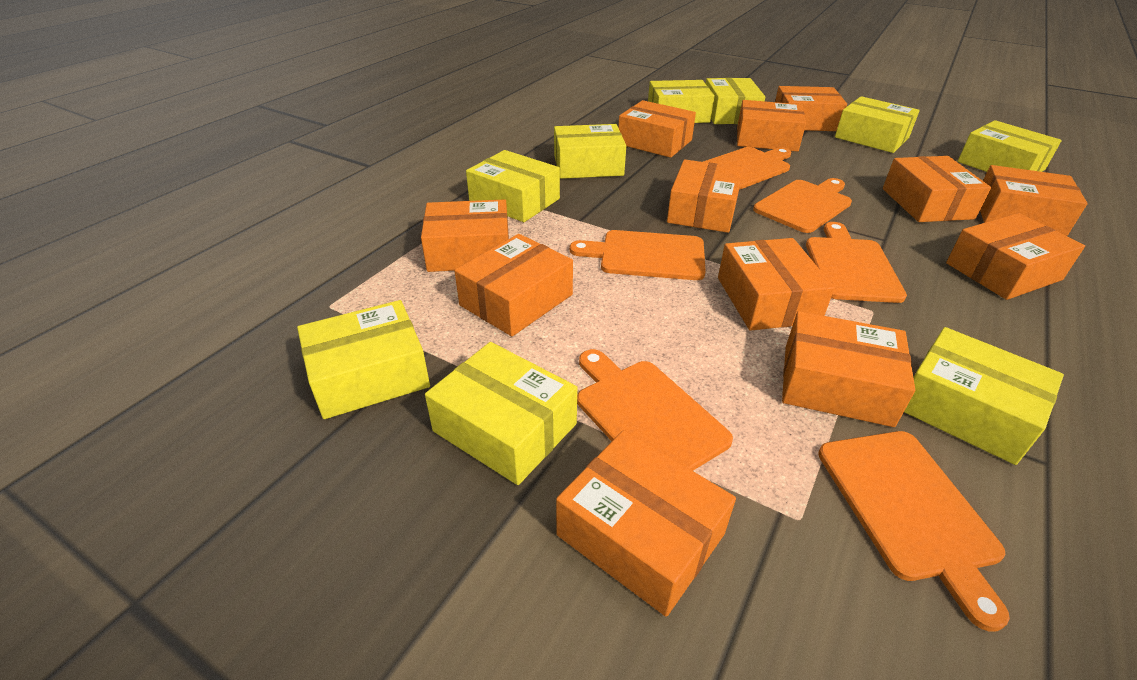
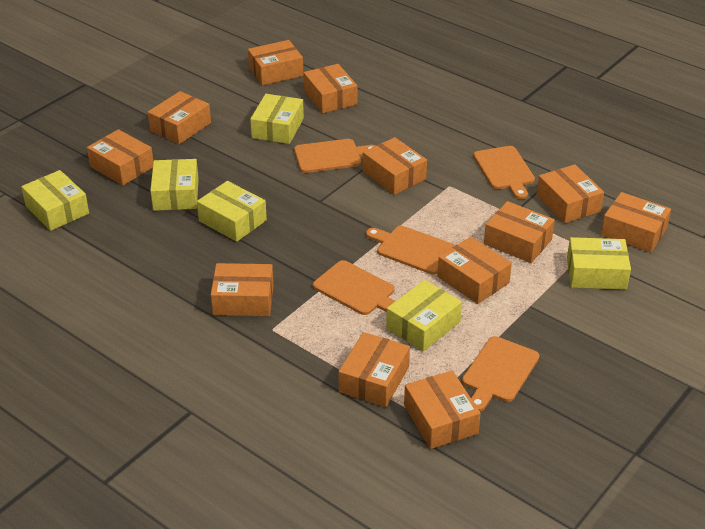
orange cutting board: 6 -> 5
yellow box: 9 -> 6

